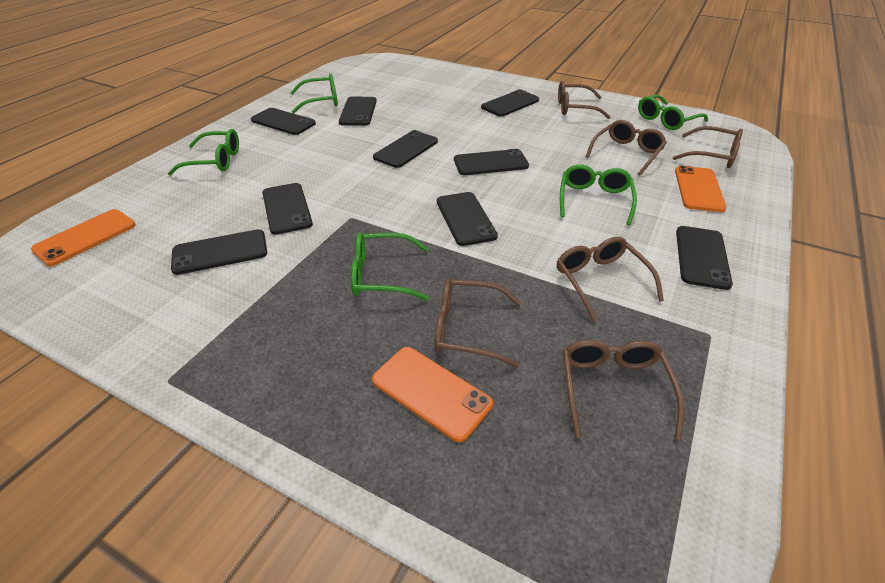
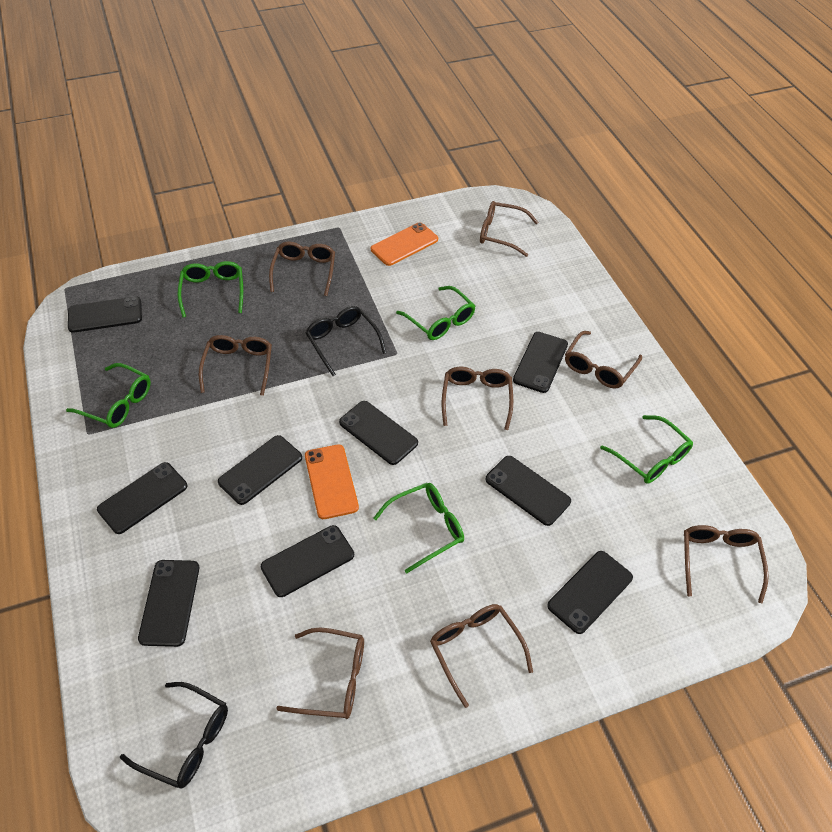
black glasses: 0 -> 2
brown glasses: 6 -> 8
orange phone: 3 -> 2

